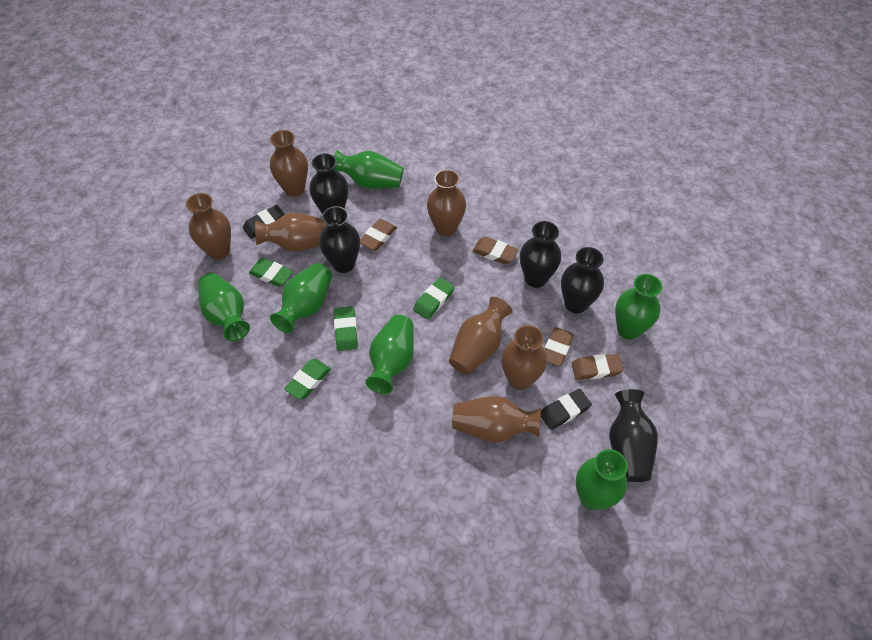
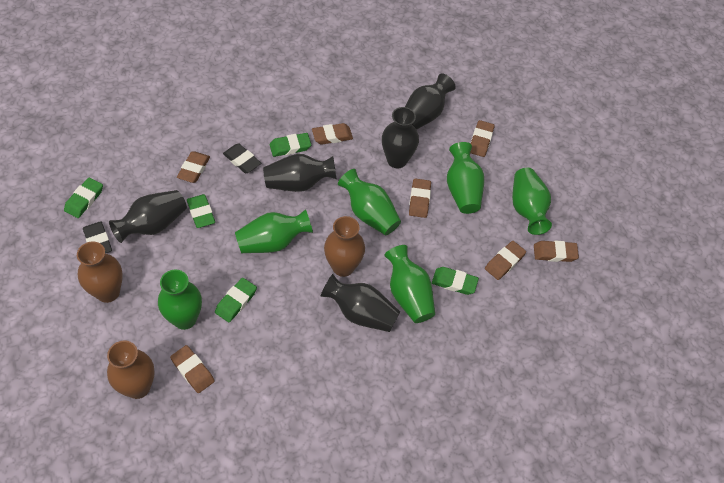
brown eraser: 4 -> 7
brown vase: 7 -> 3
green eraser: 4 -> 5

